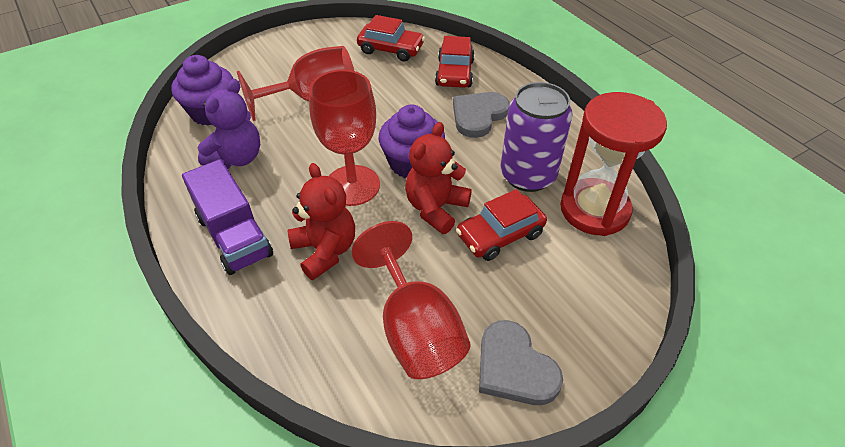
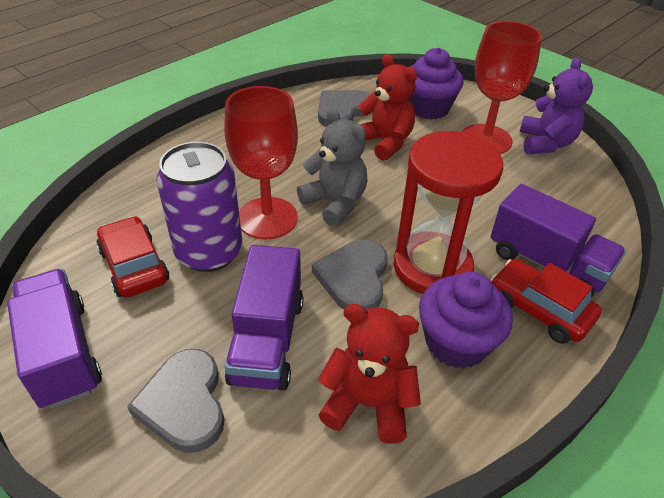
grey heart: 2 -> 3
grey teddy bear: 0 -> 1
purple truck: 1 -> 3
red car: 3 -> 2
red goblet: 3 -> 2

